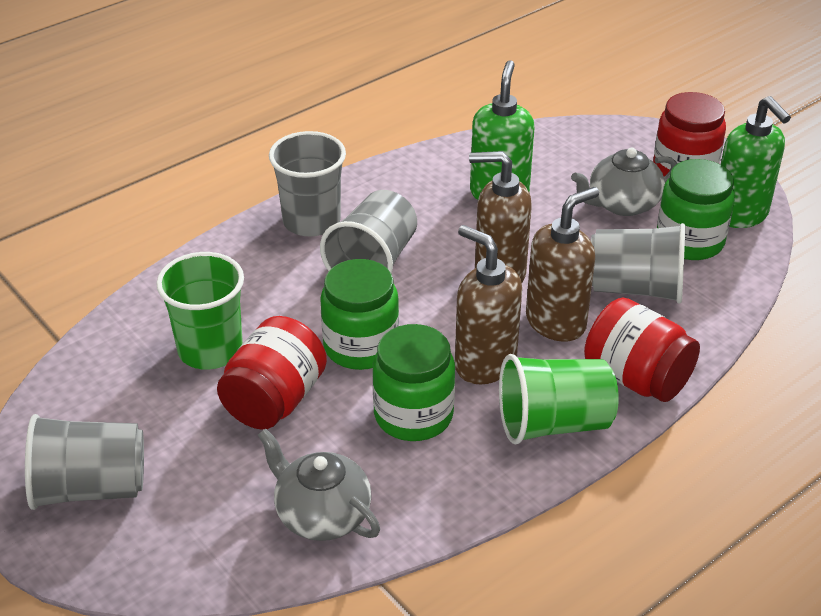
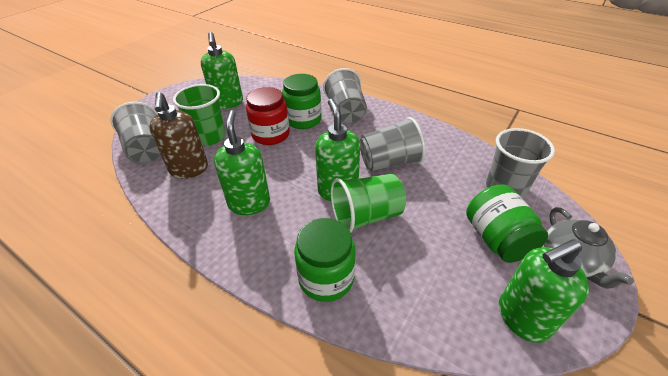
brown soap dispenser: 3 -> 1
green soap dispenser: 2 -> 4
grey teapot: 2 -> 1
red jar: 3 -> 1

